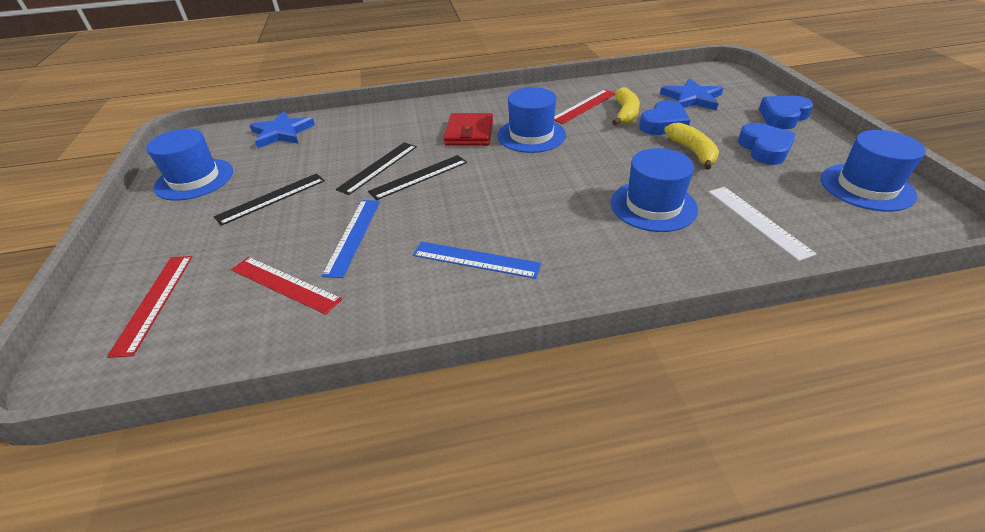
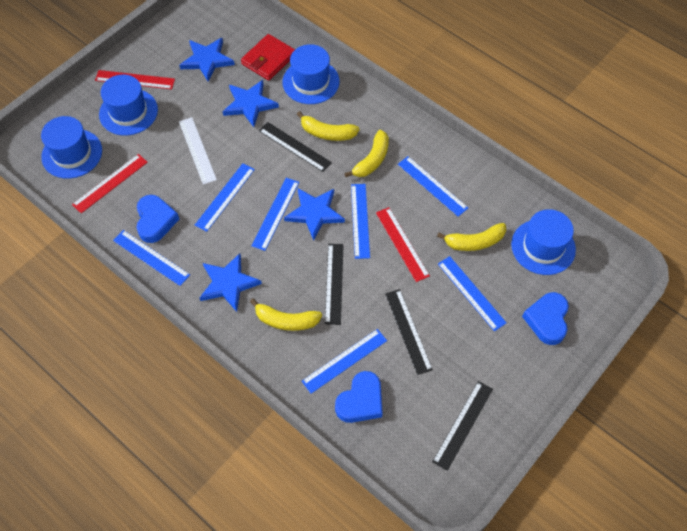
black ruler: 3 -> 4
blue ruler: 2 -> 7
blue star: 2 -> 4
yellow banana: 2 -> 4

